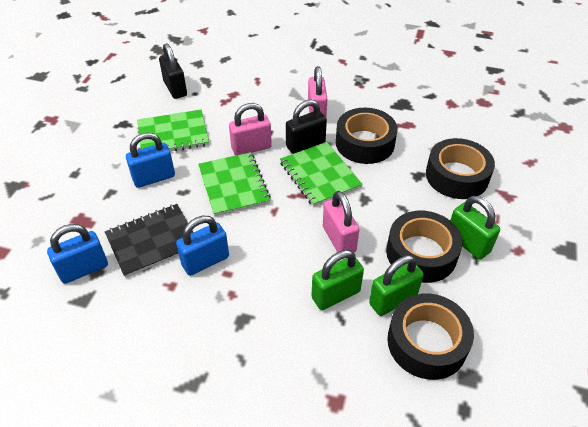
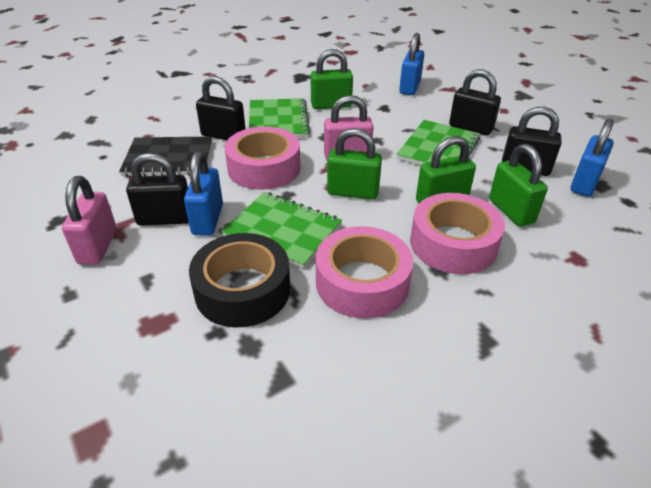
black padlock: 2 -> 4
black tape: 4 -> 1
green padlock: 3 -> 4
pink padlock: 3 -> 2
pink tape: 0 -> 3

